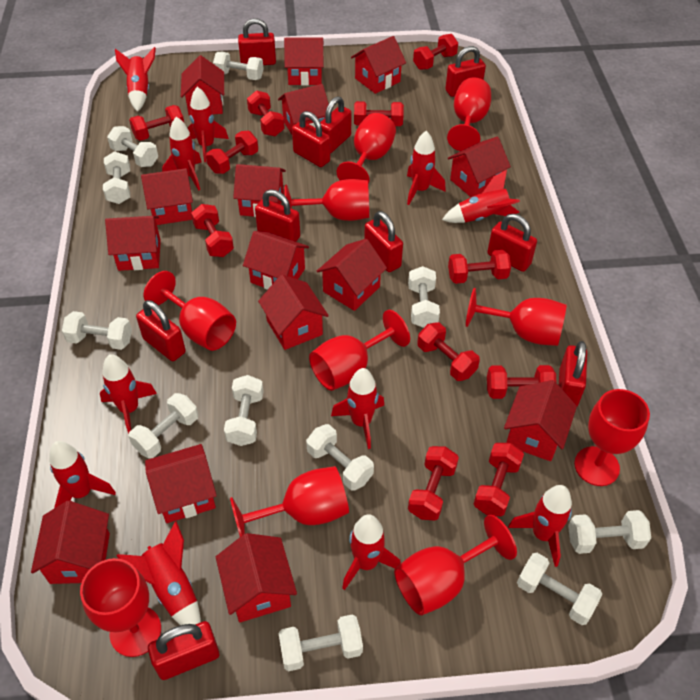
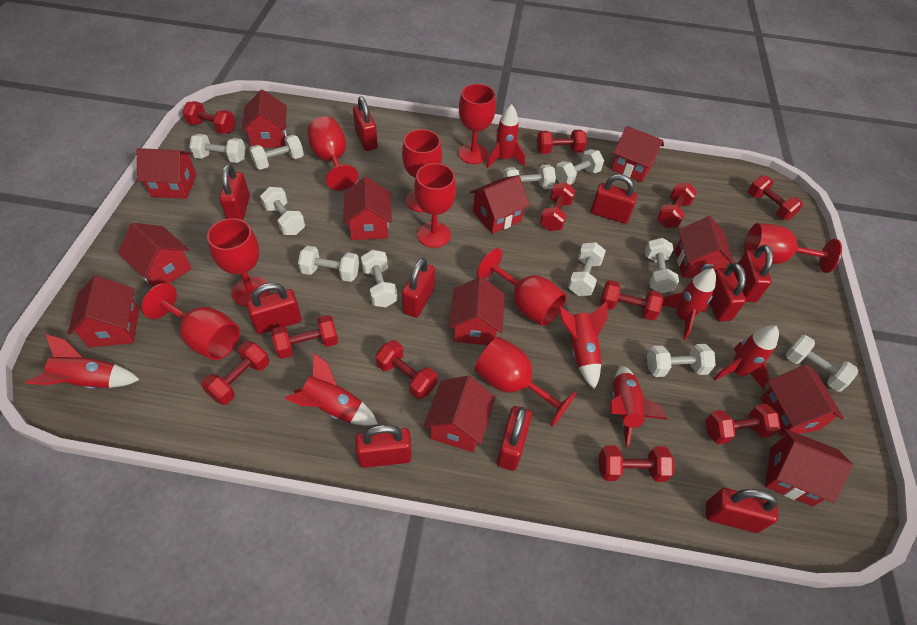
red goblet: 10 -> 9
red house: 15 -> 12
red rocket: 11 -> 7

